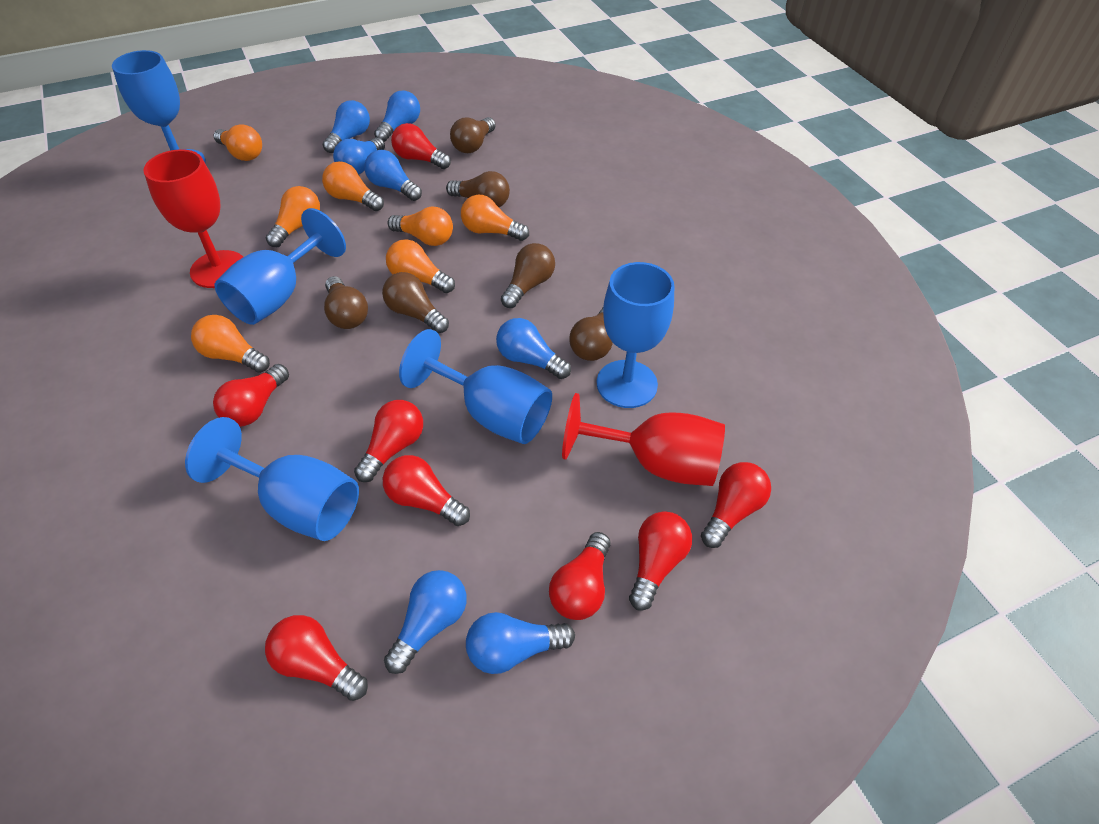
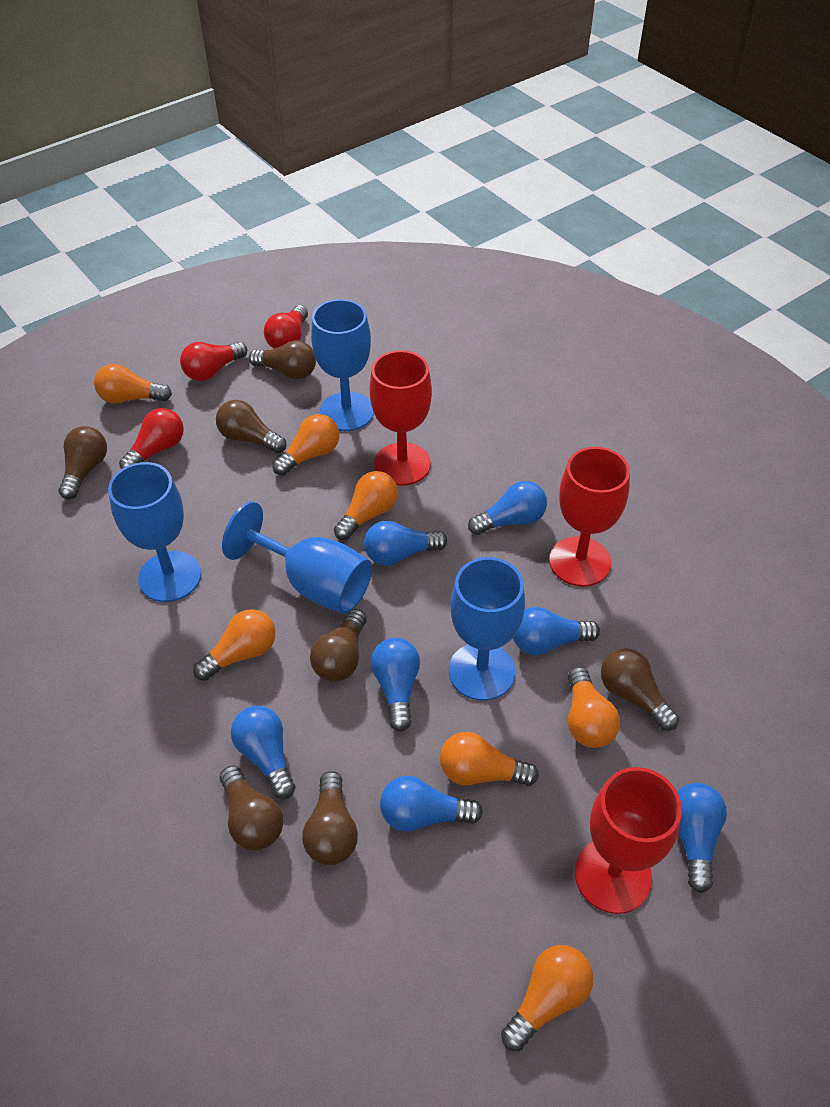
blue goblet: 5 -> 4
brown light bulb: 6 -> 7
red goblet: 2 -> 3
red light bulb: 8 -> 3

